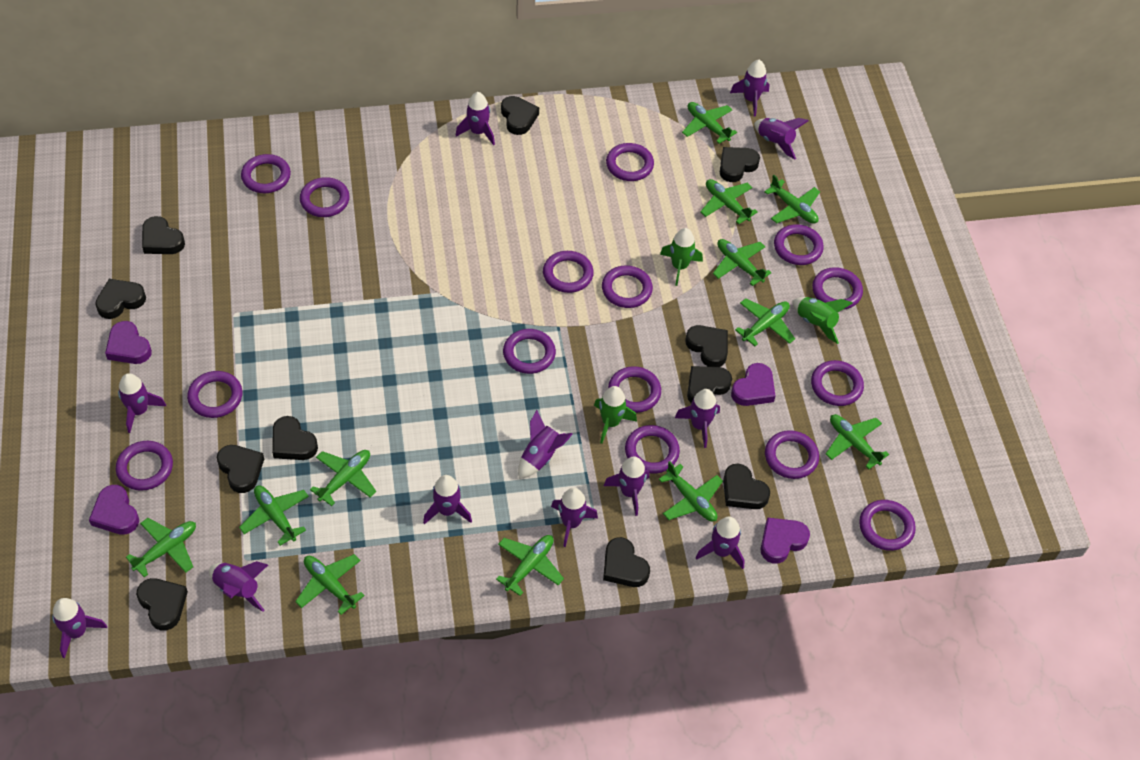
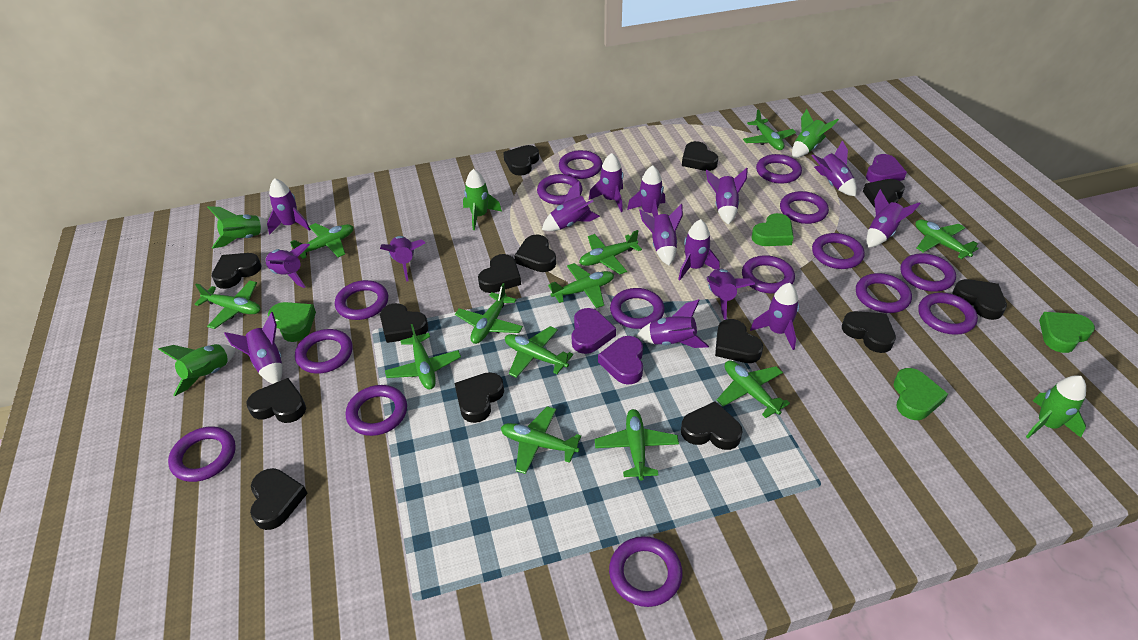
black heart: 11 -> 14
green heart: 0 -> 4
green rocket: 3 -> 5
purple heart: 4 -> 3
purple rocket: 12 -> 15

